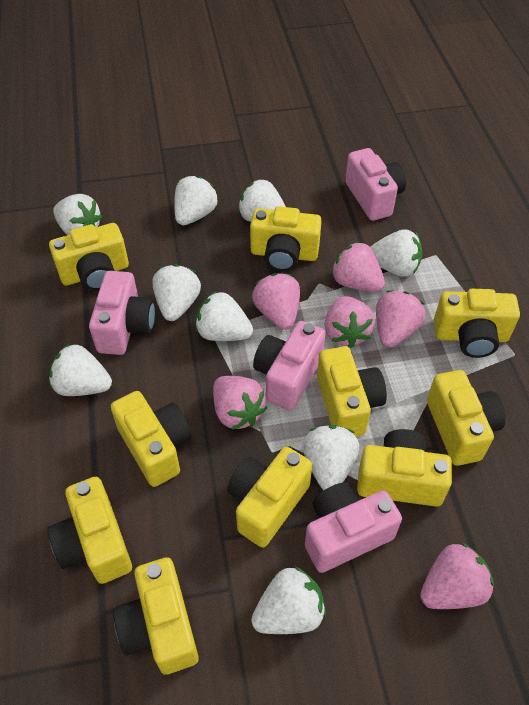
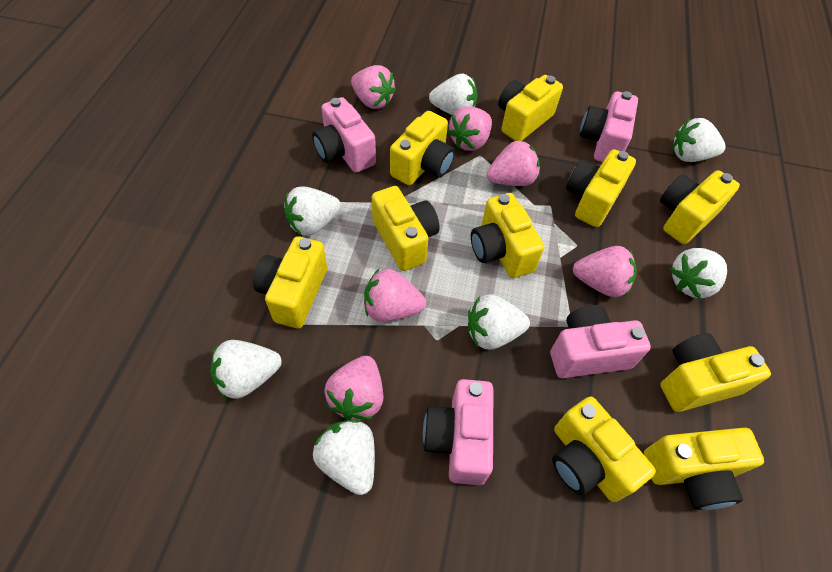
white strawberry: 9 -> 7

